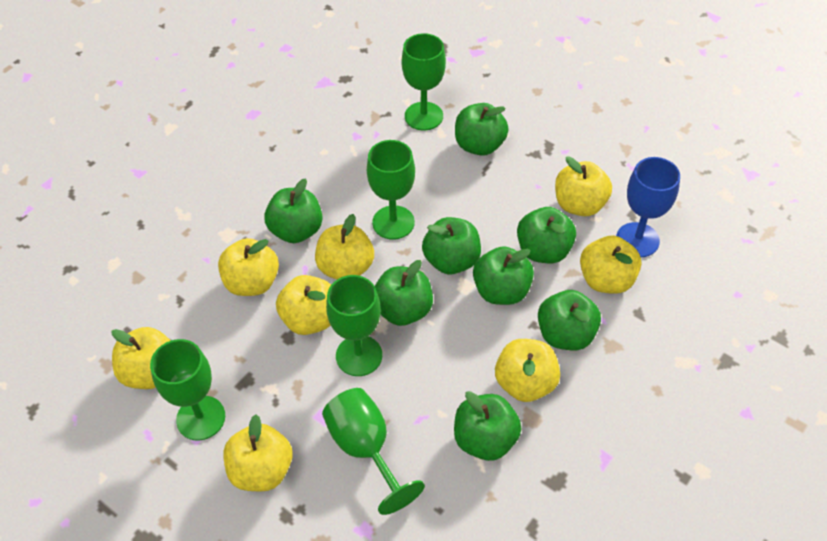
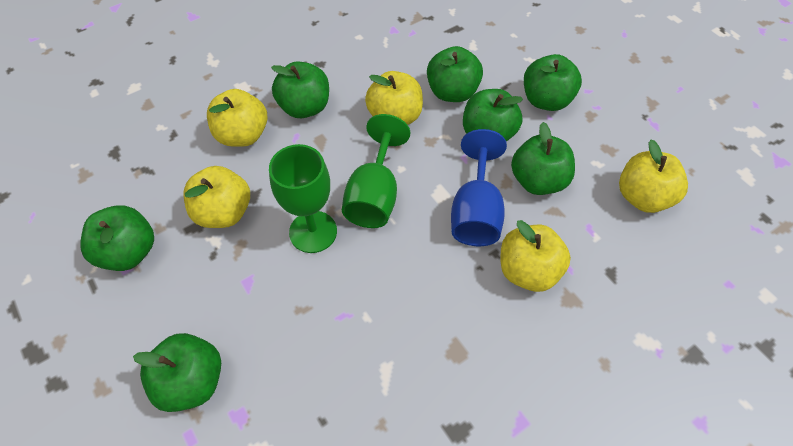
green apple: 8 -> 7
green goblet: 5 -> 2
yellow apple: 8 -> 5

